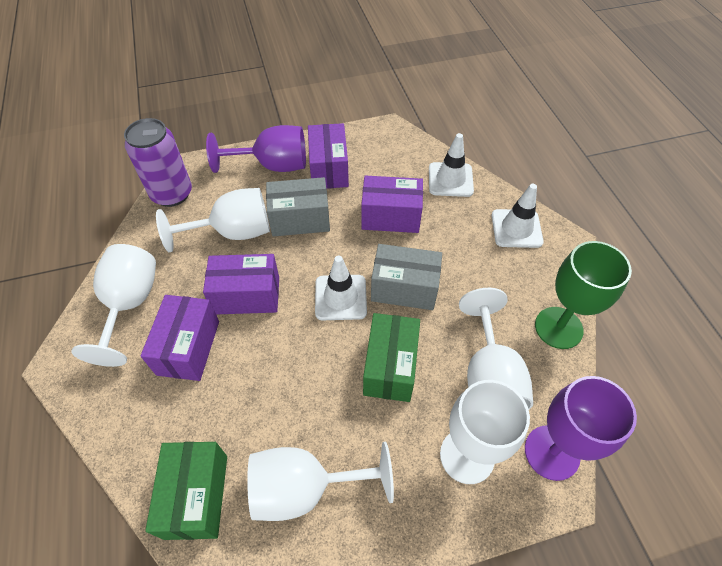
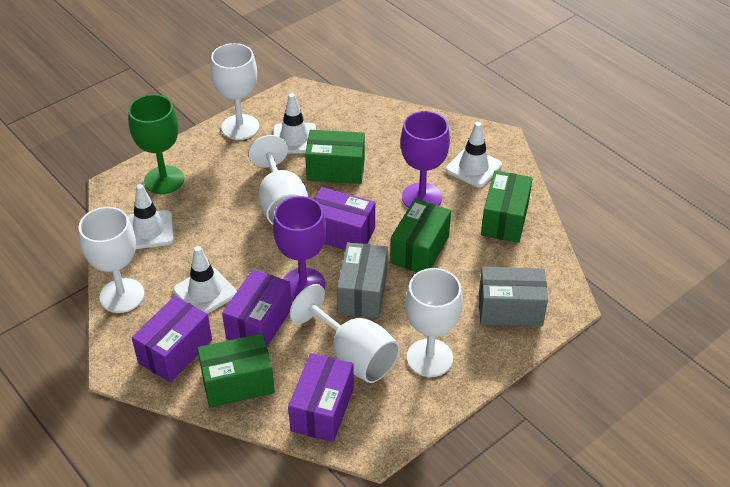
green box: 2 -> 4
purple can: 1 -> 0
white traffic cone: 3 -> 4

